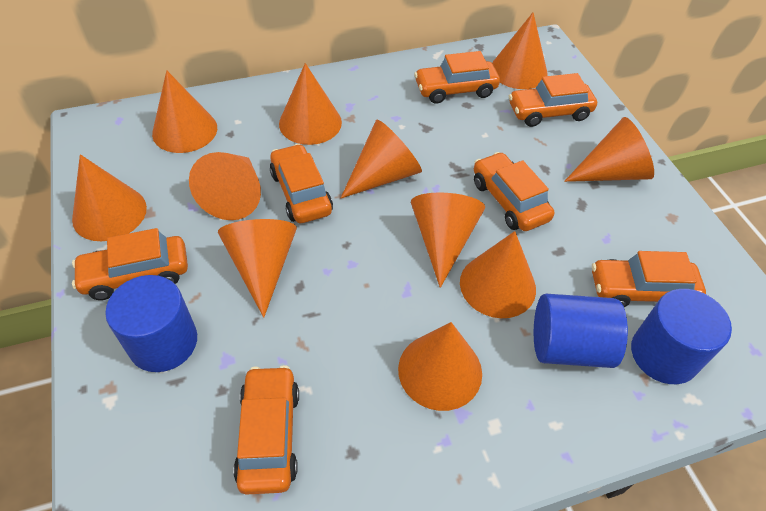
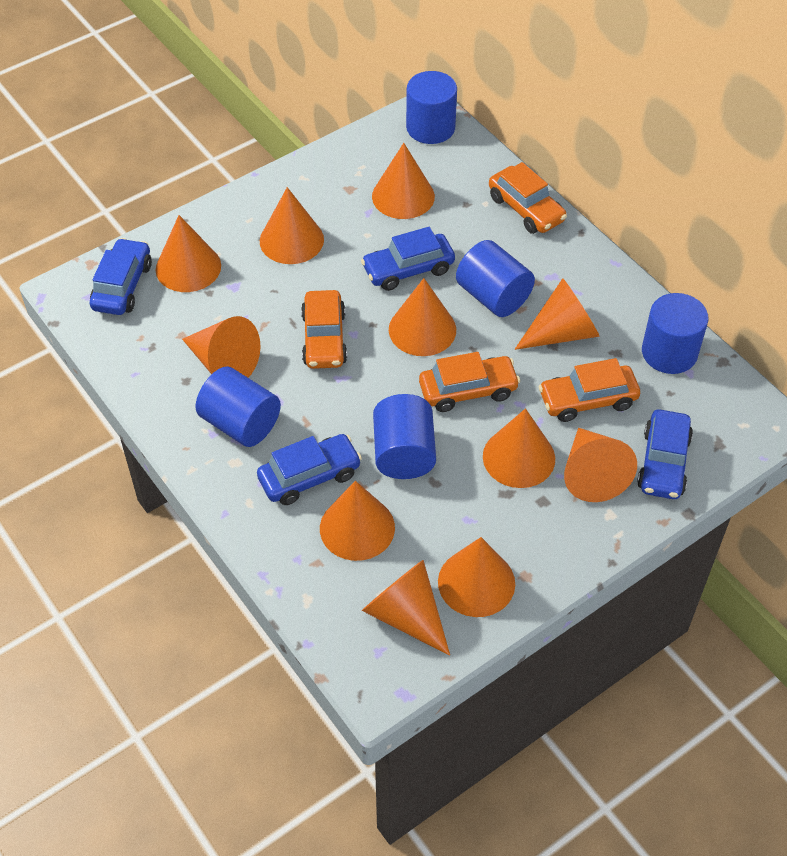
blue car: 0 -> 4
blue cylinder: 3 -> 5
orange car: 7 -> 4

